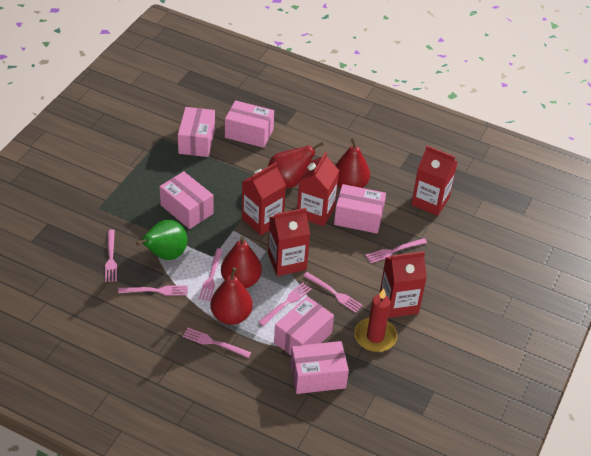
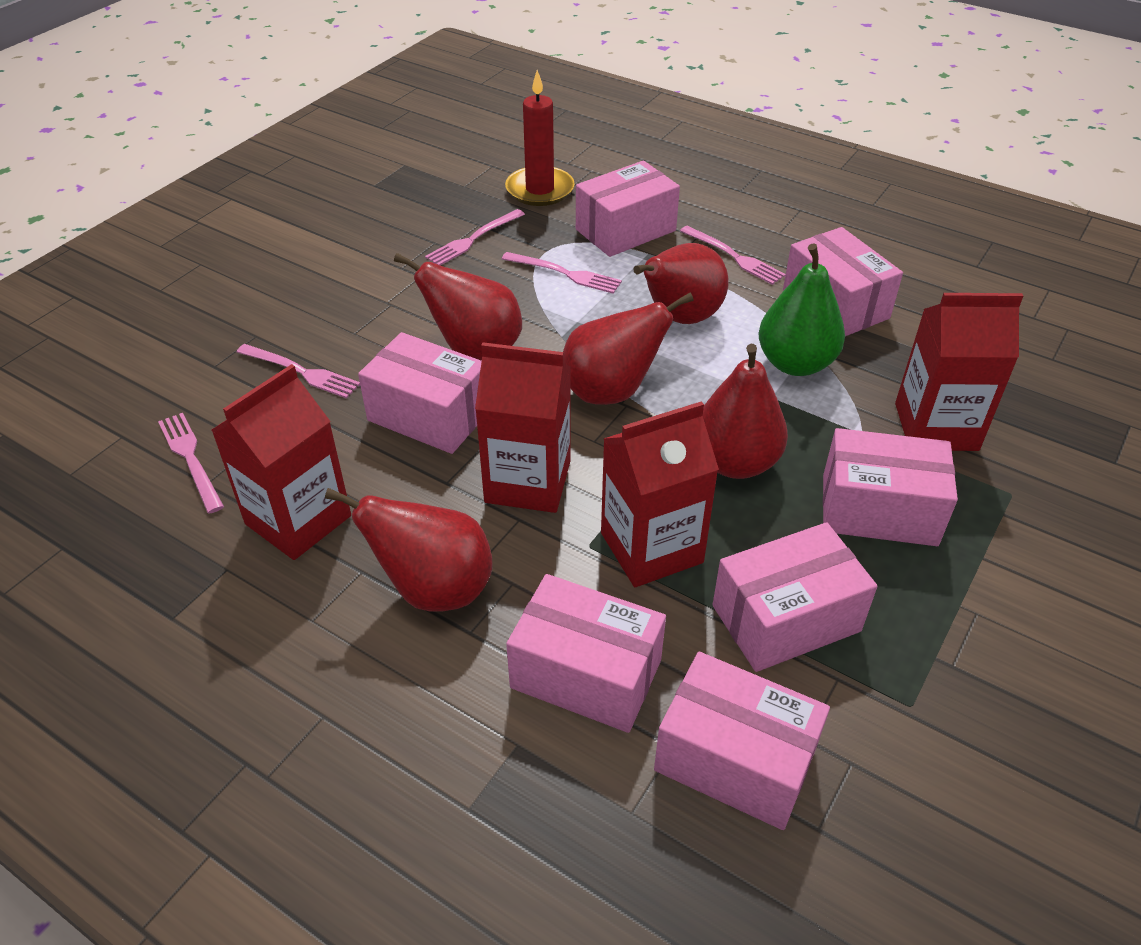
pink box: 6 -> 7
pink fork: 7 -> 5
red carton: 5 -> 4
red pear: 4 -> 5

